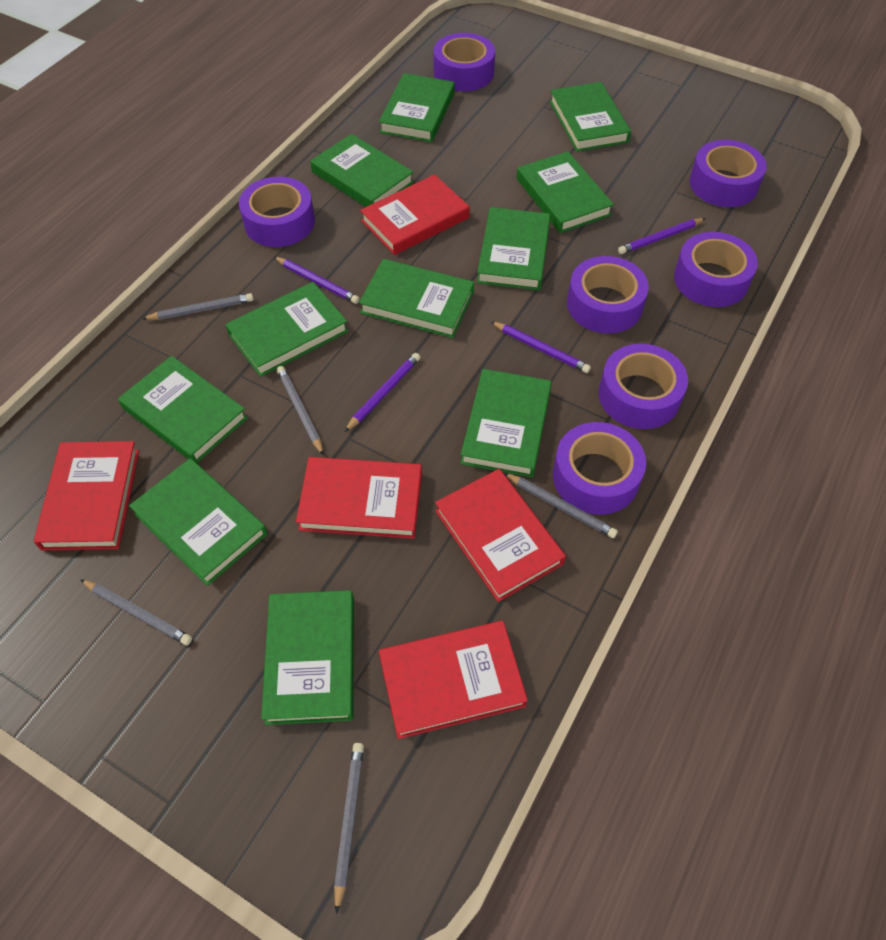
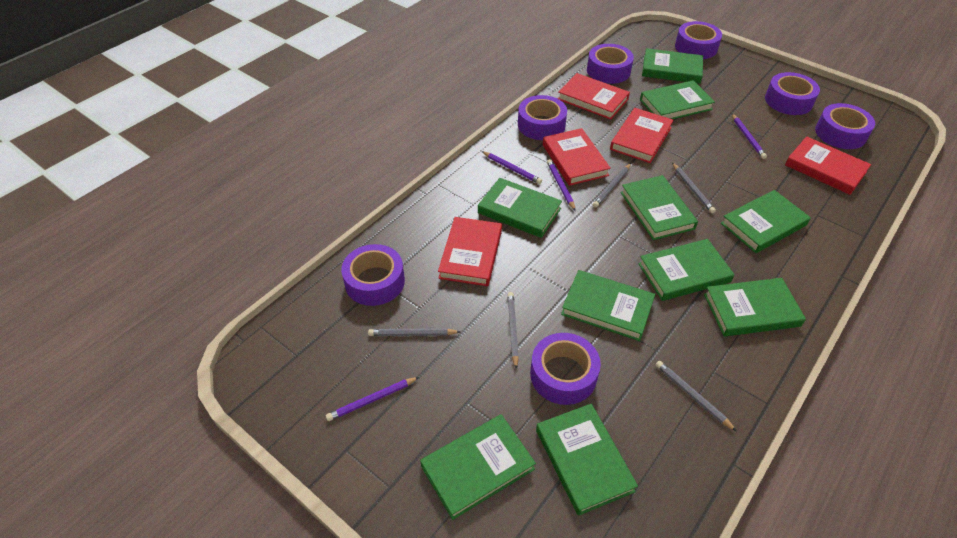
green book: 11 -> 10

